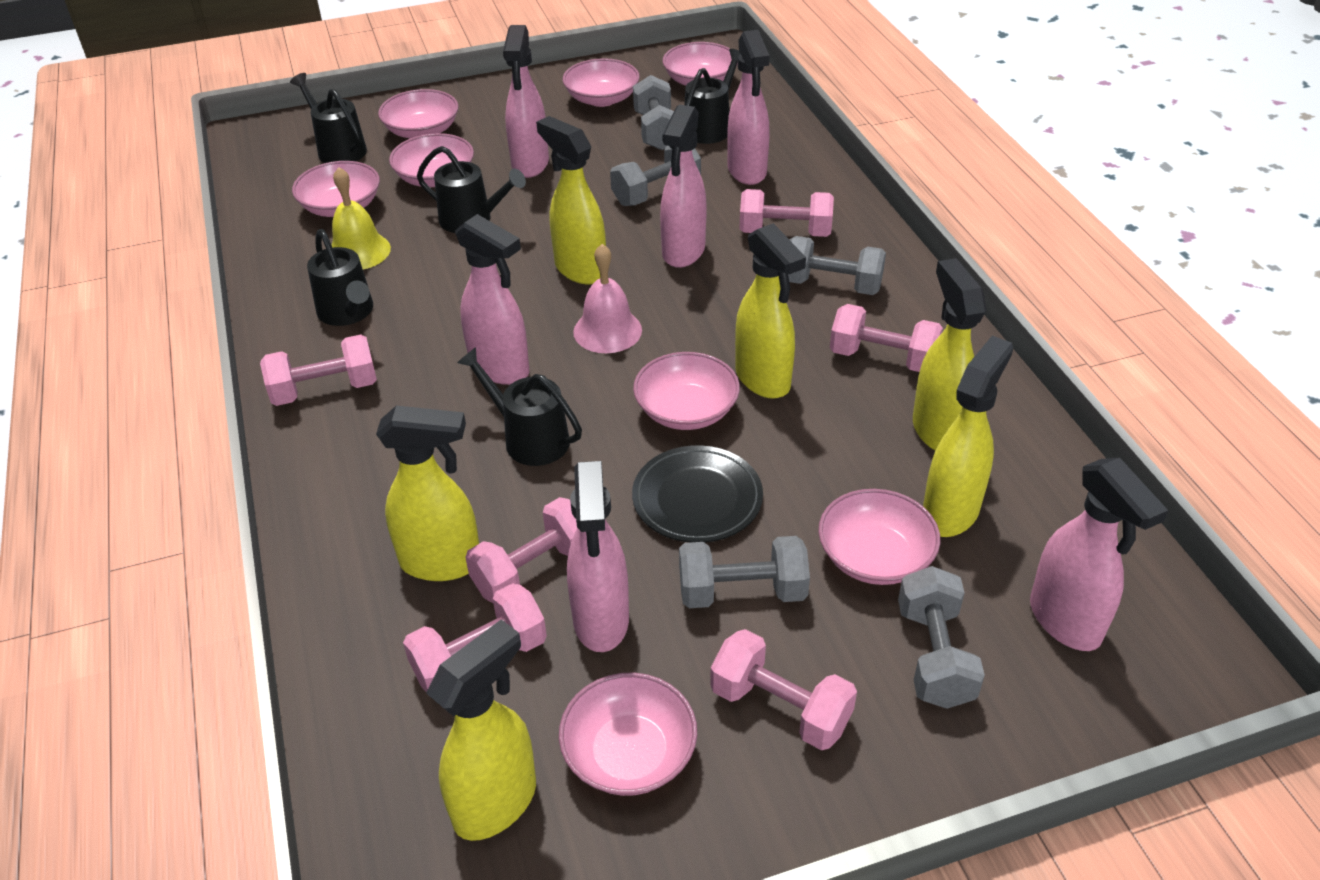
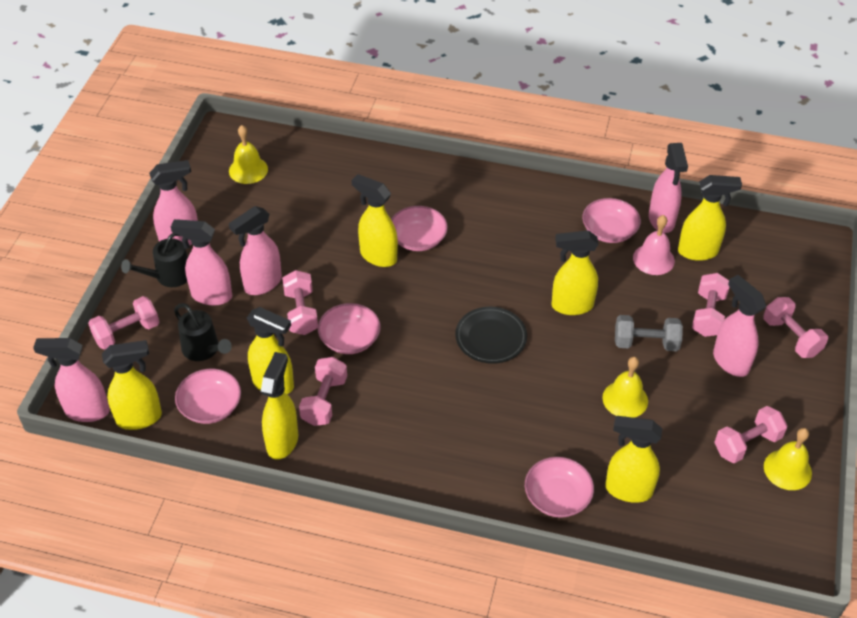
black watering can: 5 -> 2
grey dumbbell: 5 -> 1
pink bowl: 8 -> 5
yellow bell: 1 -> 3
yellow spray bottle: 6 -> 7

